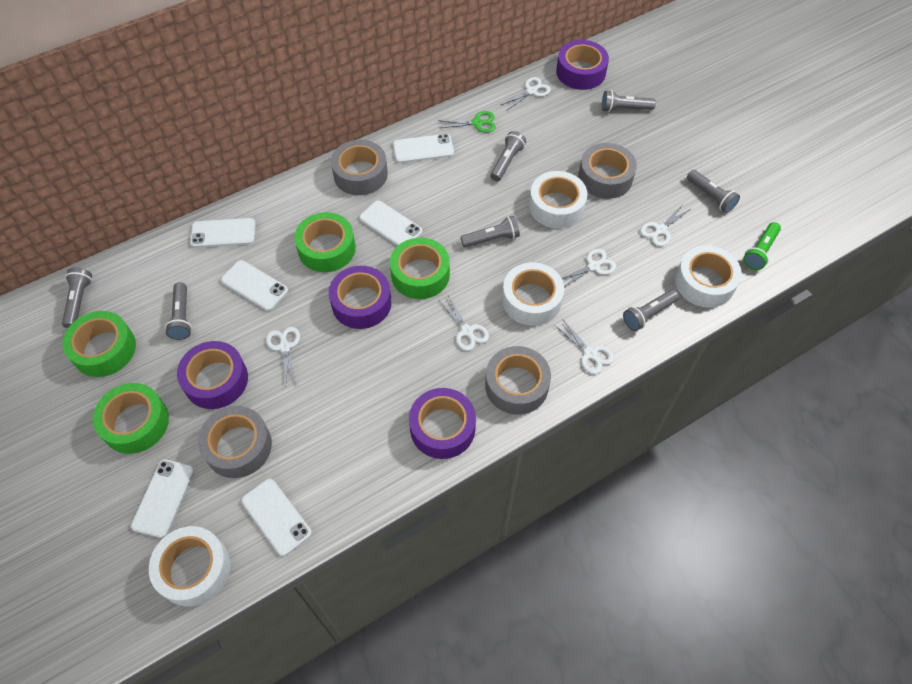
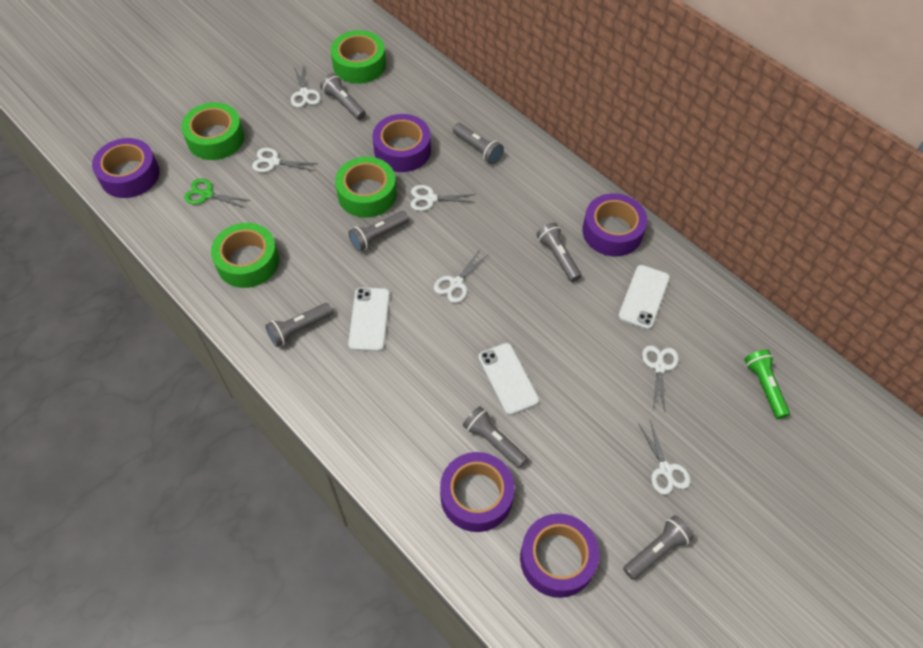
grey tape: 4 -> 0
purple tape: 4 -> 5
white phone: 6 -> 3
white tape: 4 -> 0

